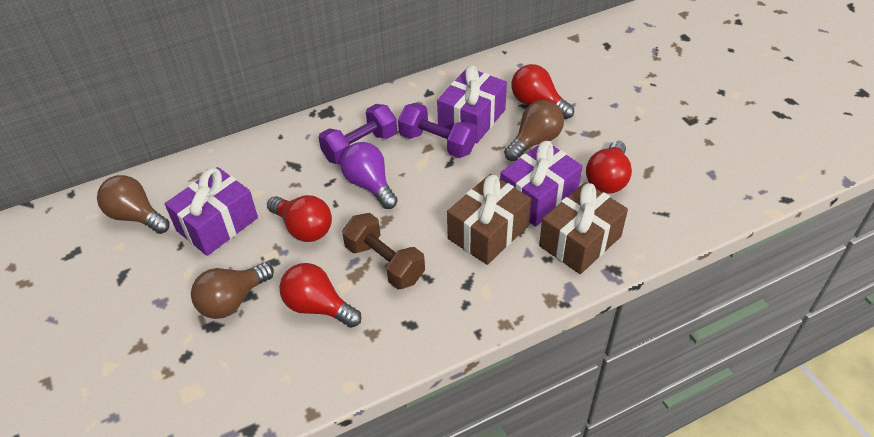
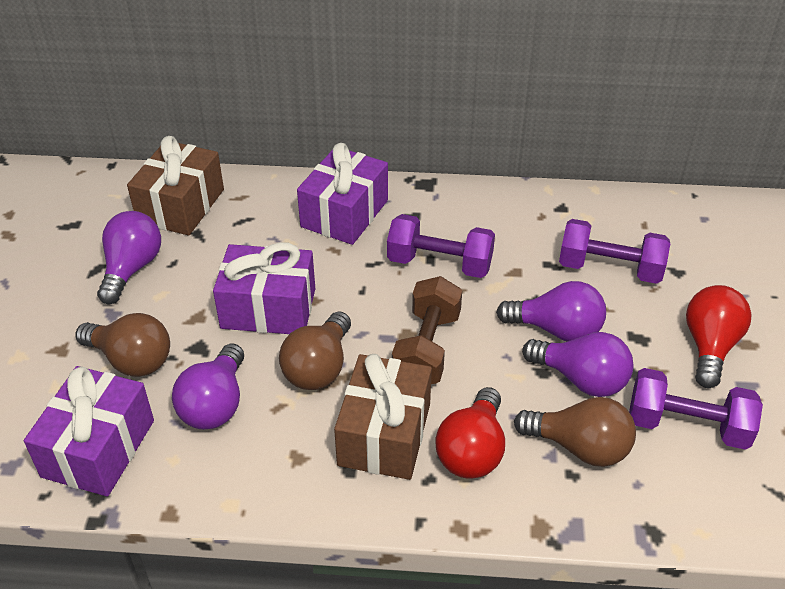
purple dumbbell: 2 -> 3
purple light bulb: 1 -> 4
red light bulb: 4 -> 2

